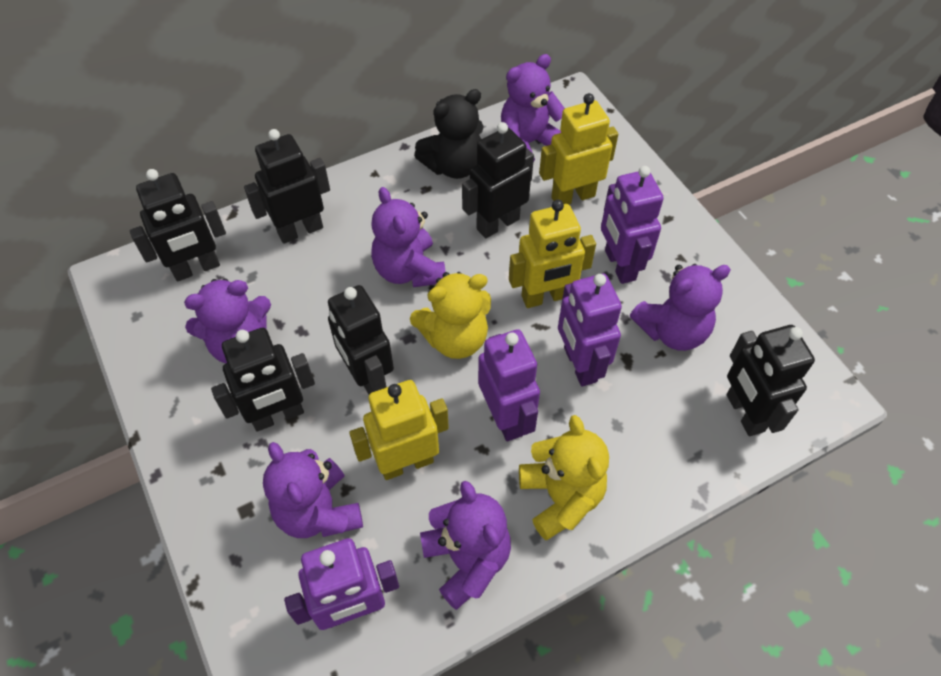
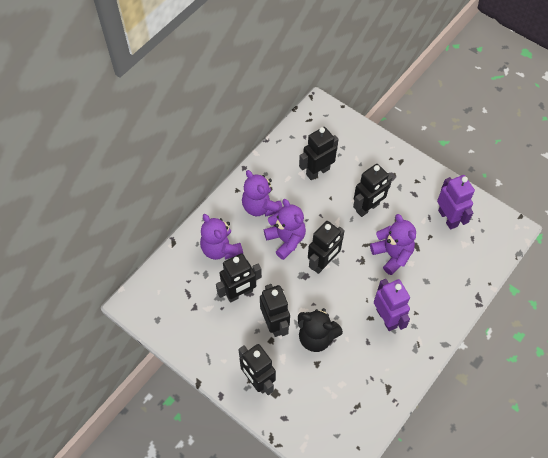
purple robot: 4 -> 2
purple teddy bear: 6 -> 4
yellow robot: 3 -> 0
yellow teddy bear: 2 -> 0

